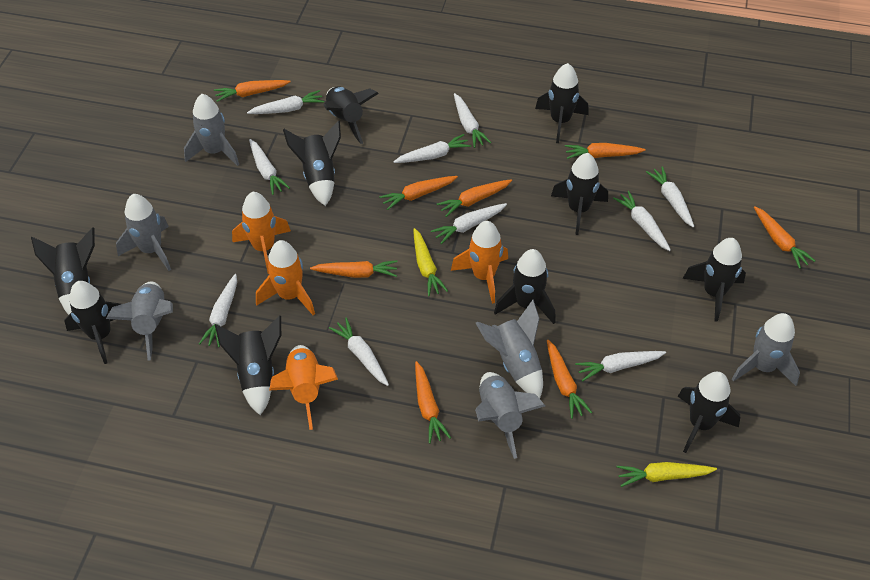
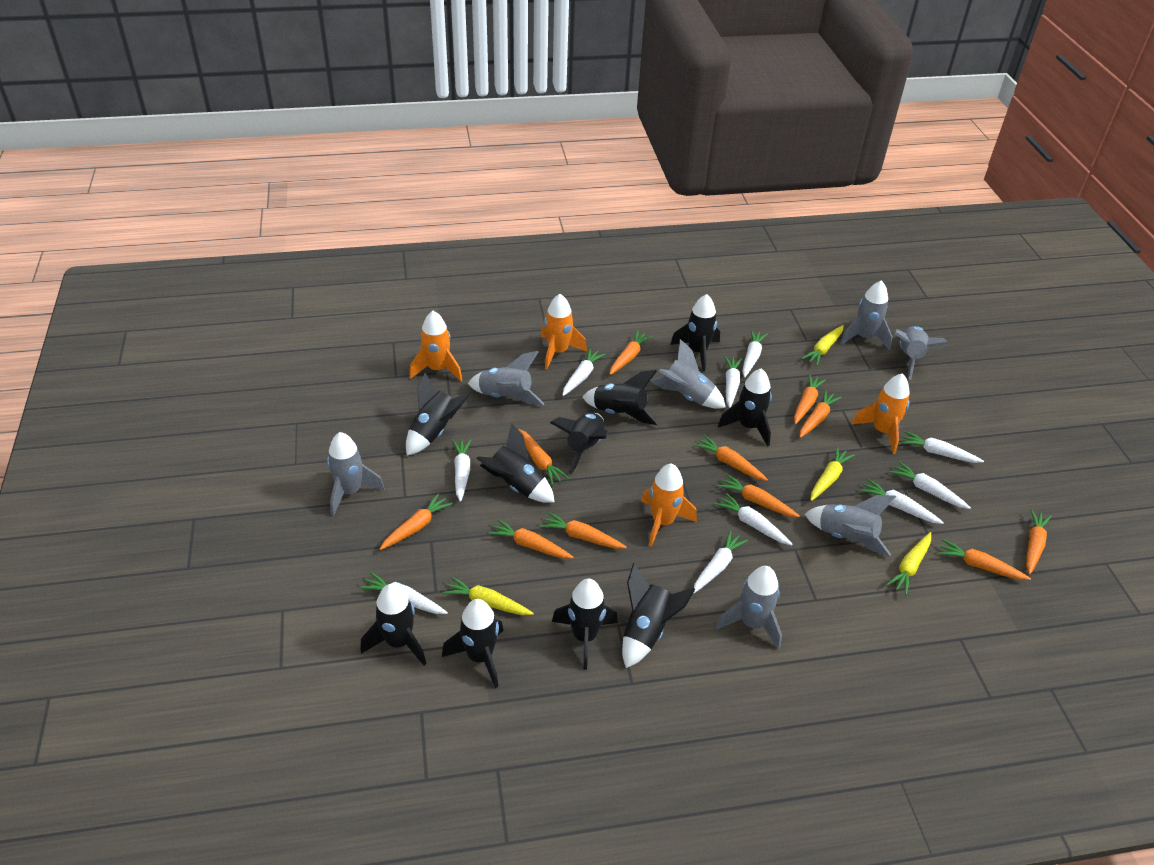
grey rocket: 6 -> 7
orange carrot: 8 -> 11
yellow carrot: 2 -> 4

